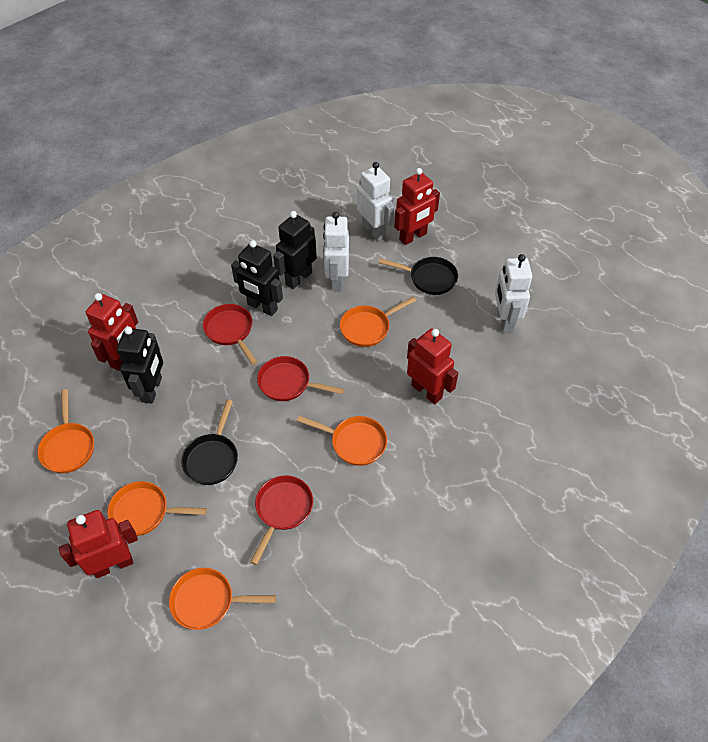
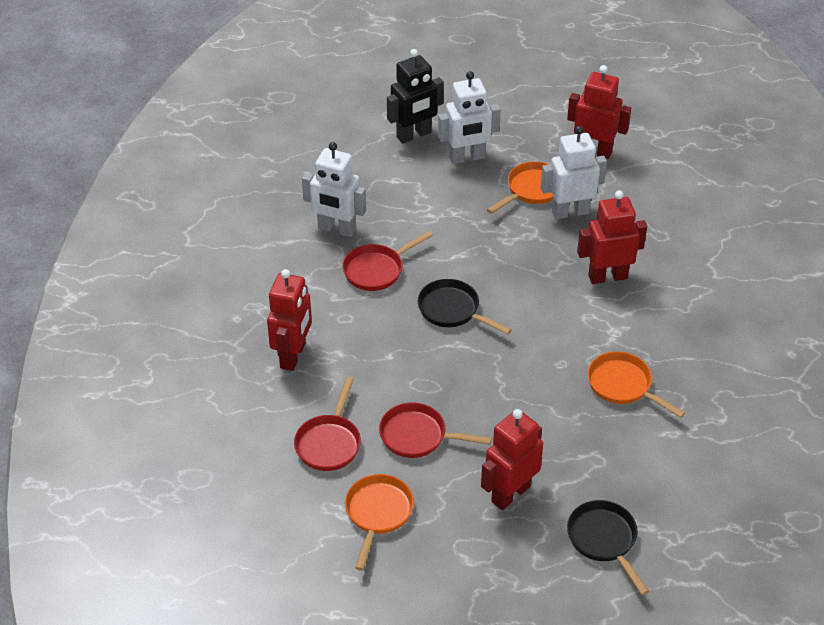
black robot: 3 -> 1
orange pan: 5 -> 3

